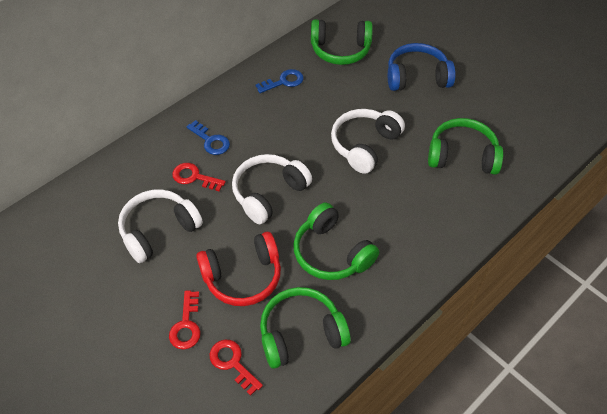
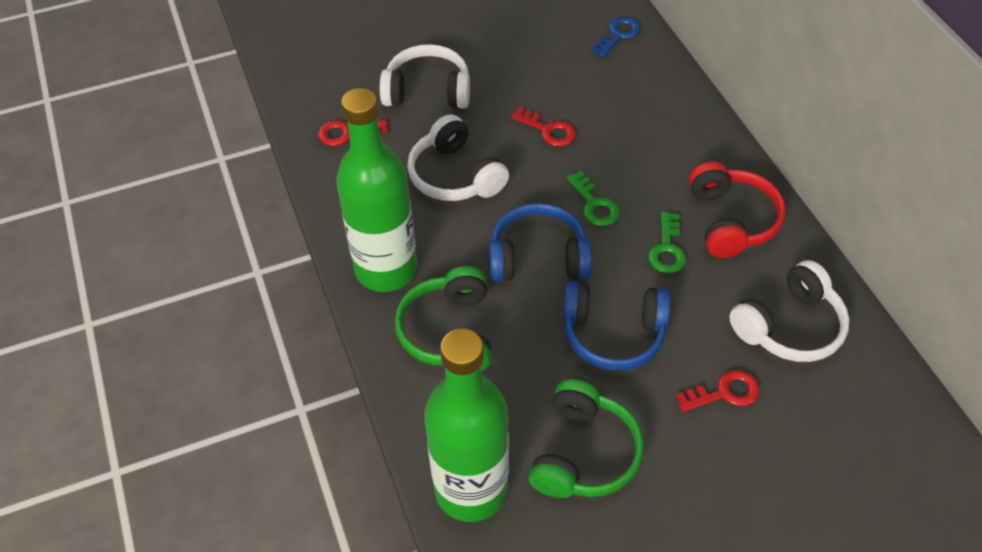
blue headphones: 1 -> 2
blue key: 2 -> 1
green bottle: 0 -> 2
green headphones: 4 -> 2
green key: 0 -> 2

